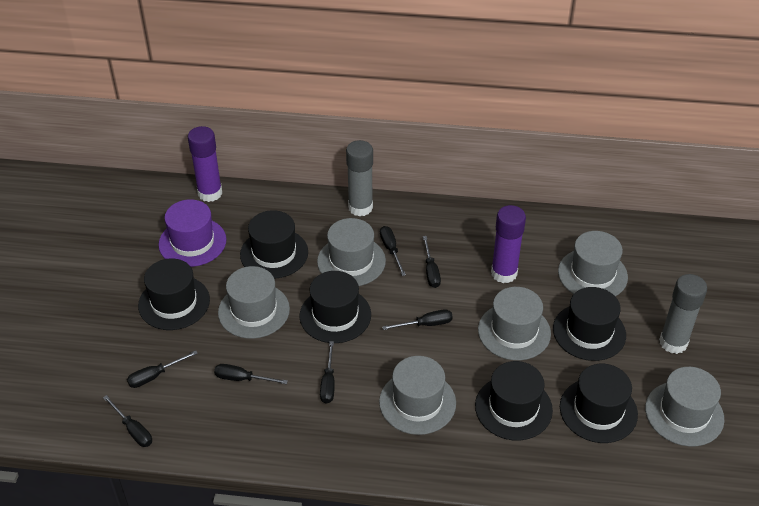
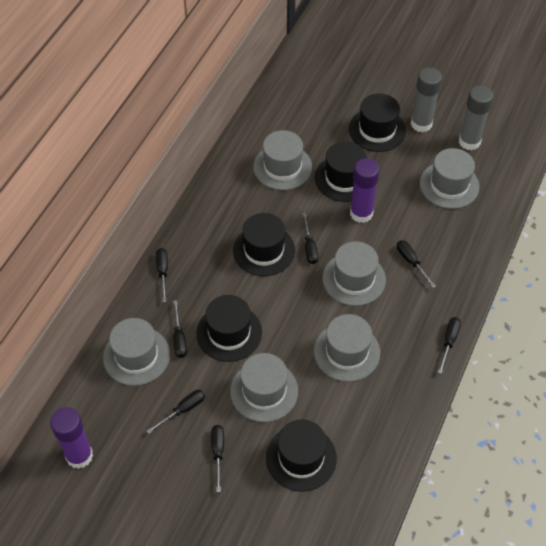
black hat: 6 -> 5
purple hat: 1 -> 0

